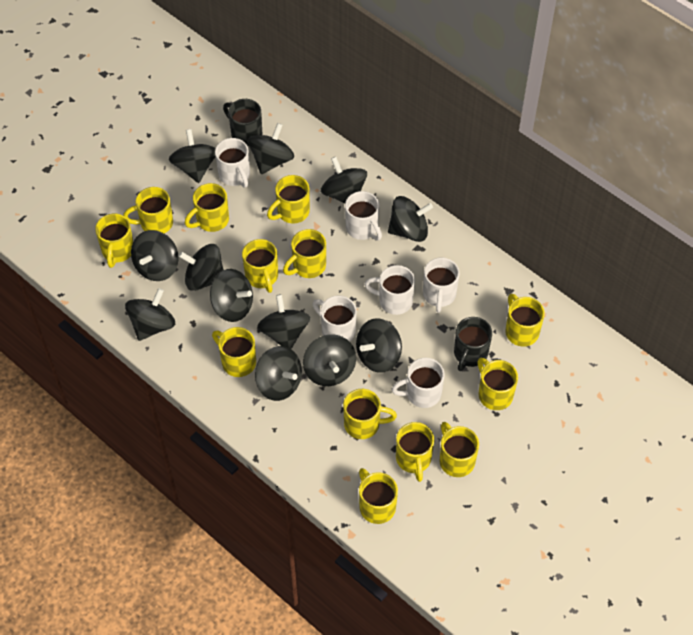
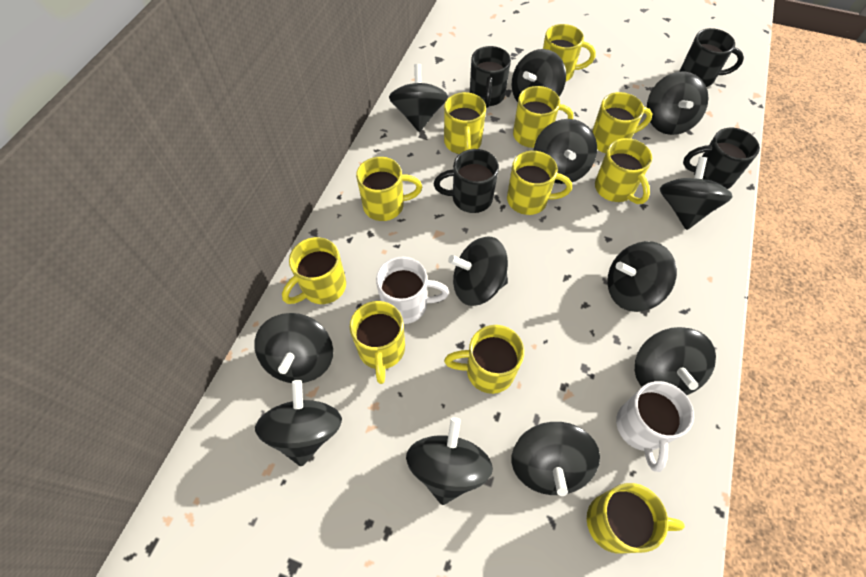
black mug: 2 -> 4
white mug: 6 -> 2
yellow mug: 13 -> 11

